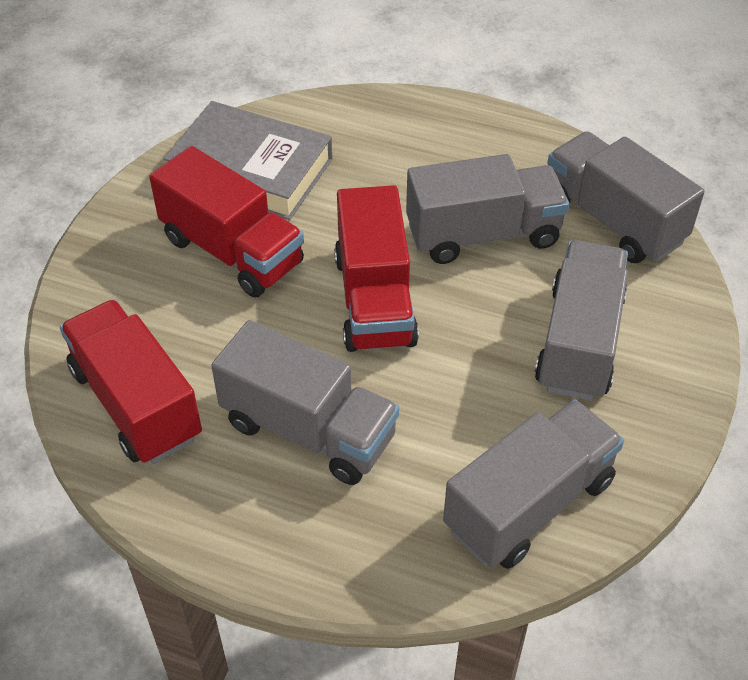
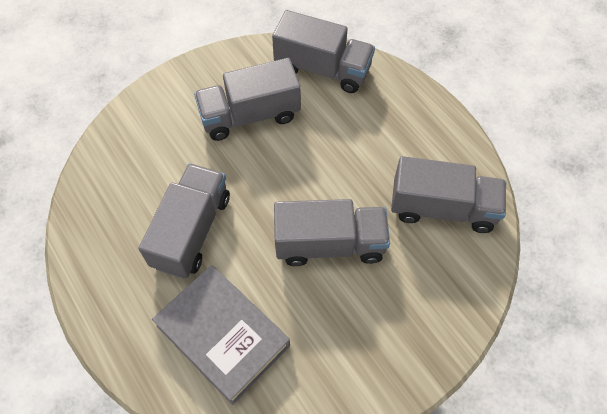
red truck: 3 -> 0

